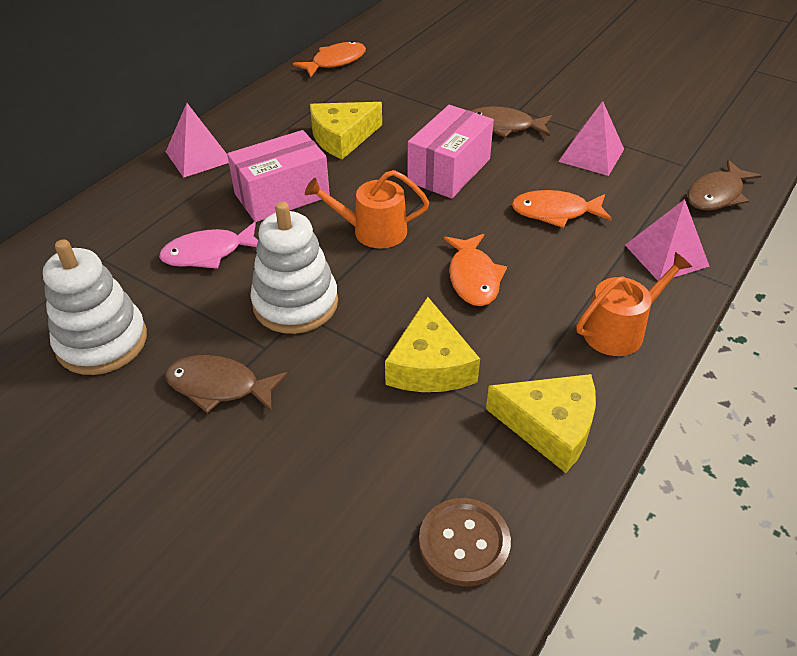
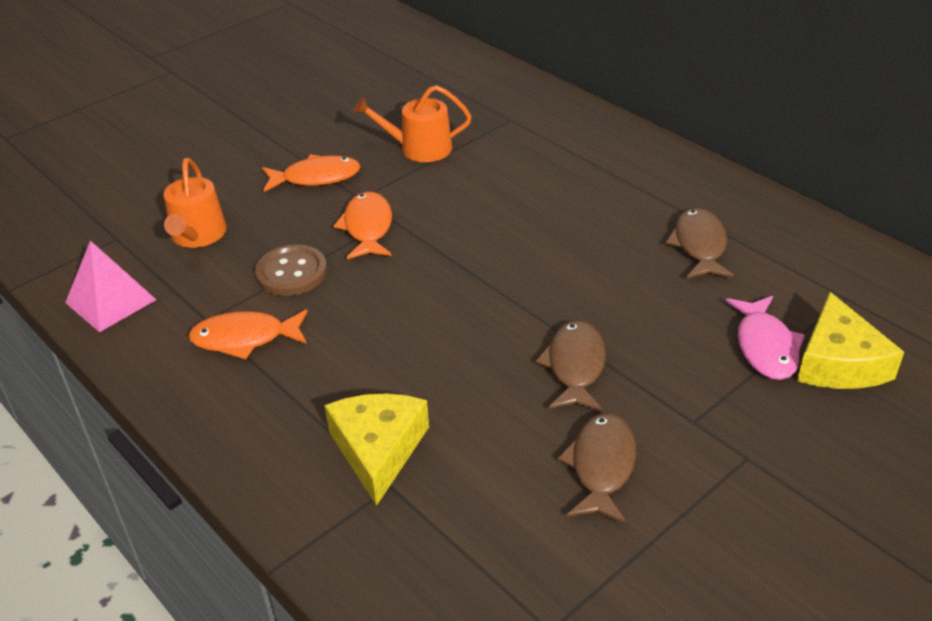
pink box: 2 -> 0
pink pyramid: 3 -> 1
white stacking toy: 2 -> 0
yellow cheese: 3 -> 2

